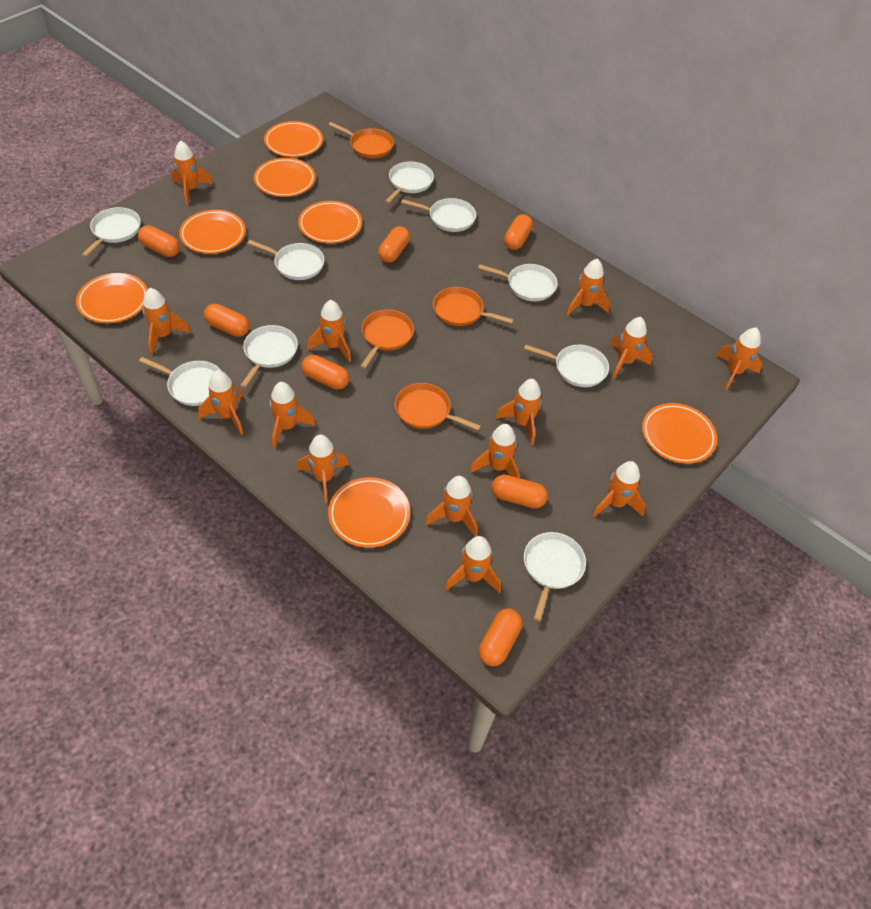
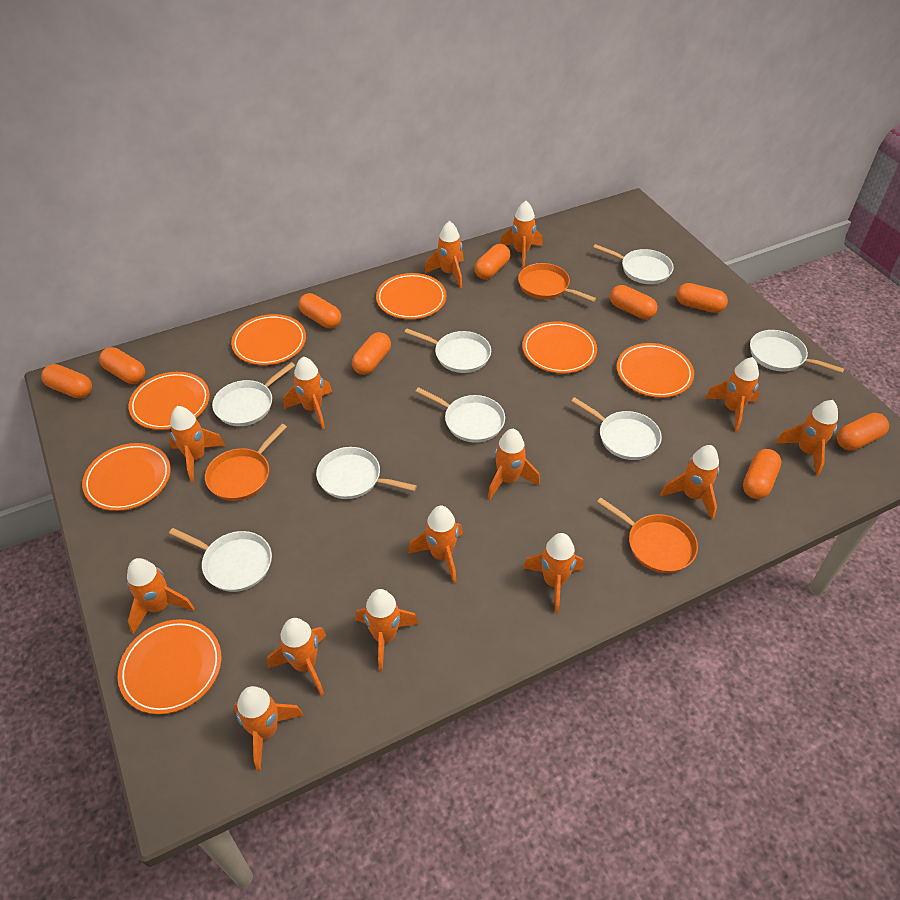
orange capsule: 7 -> 9
orange pan: 4 -> 3
white pan: 9 -> 8

